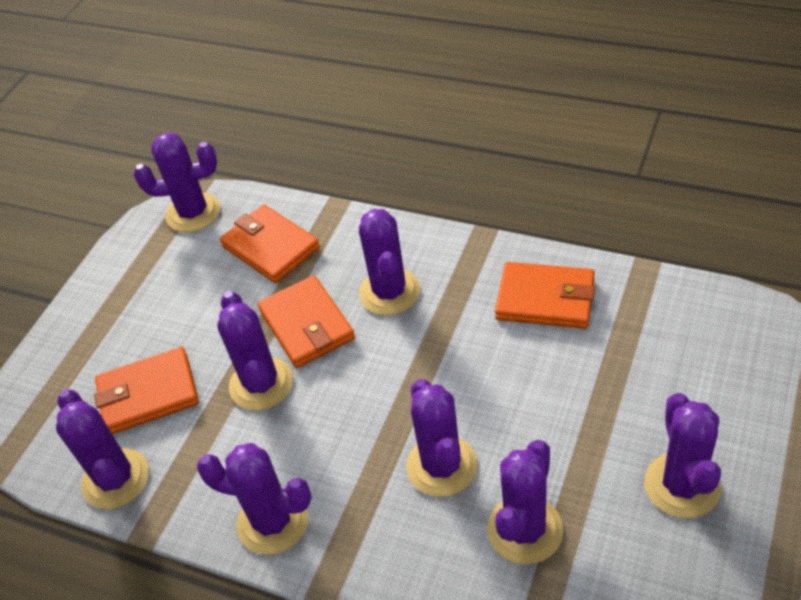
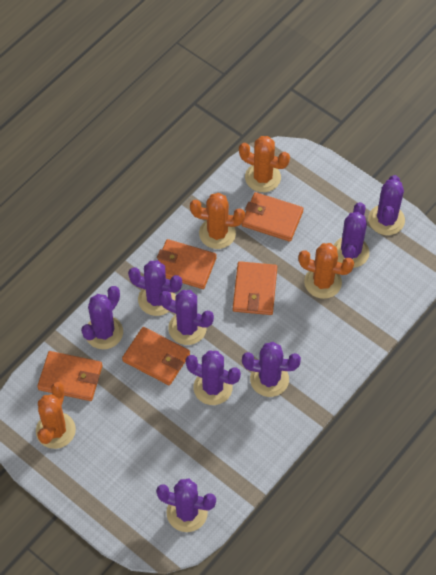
orange cactus: 0 -> 4
orange wallet: 4 -> 5

